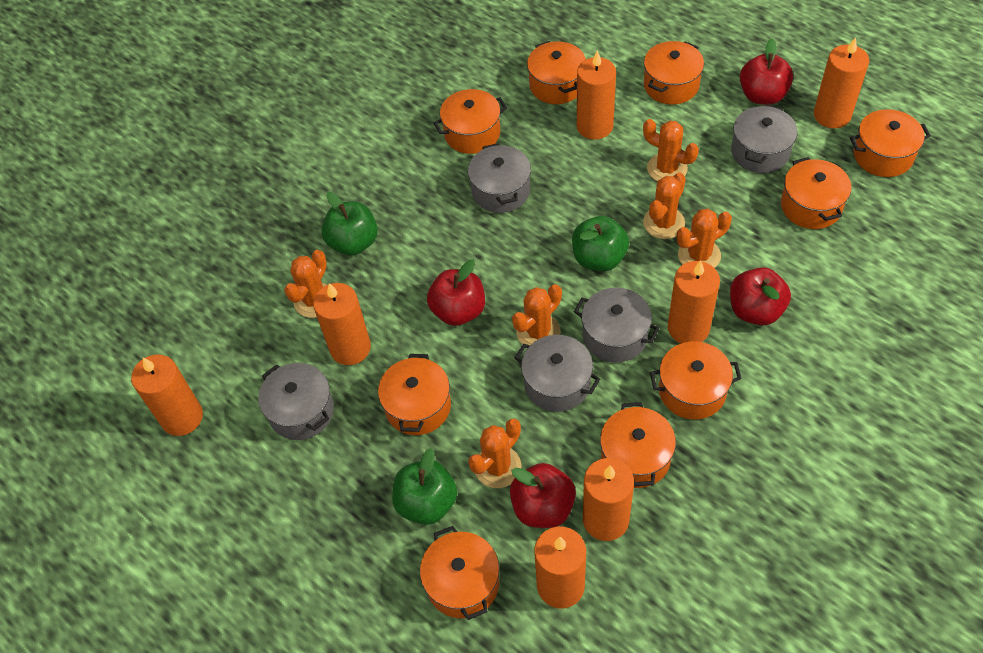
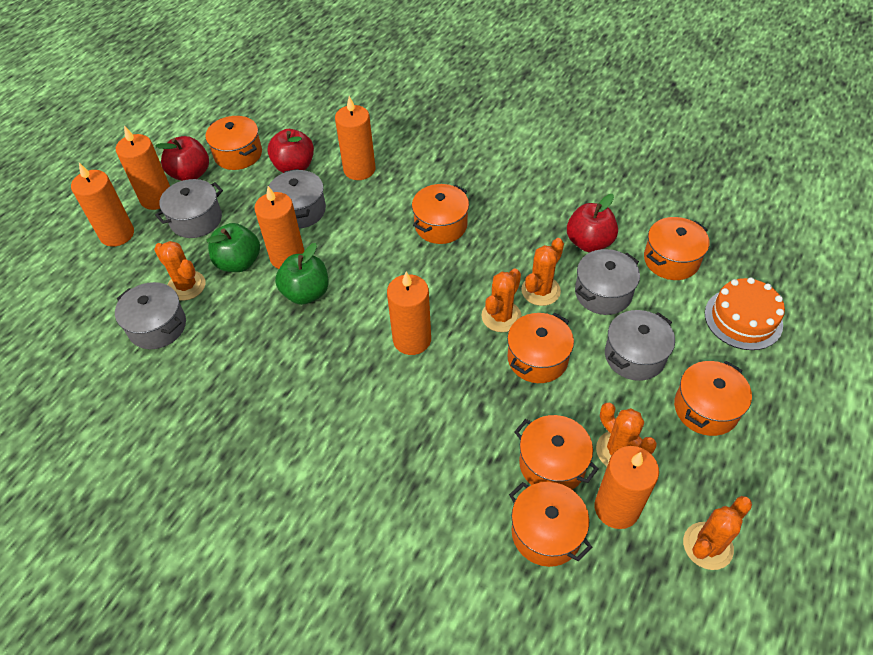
green apple: 3 -> 2
orange cactus: 6 -> 5
orange cake: 0 -> 1
orange candle: 7 -> 6
orange pot: 9 -> 7
red apple: 4 -> 3

